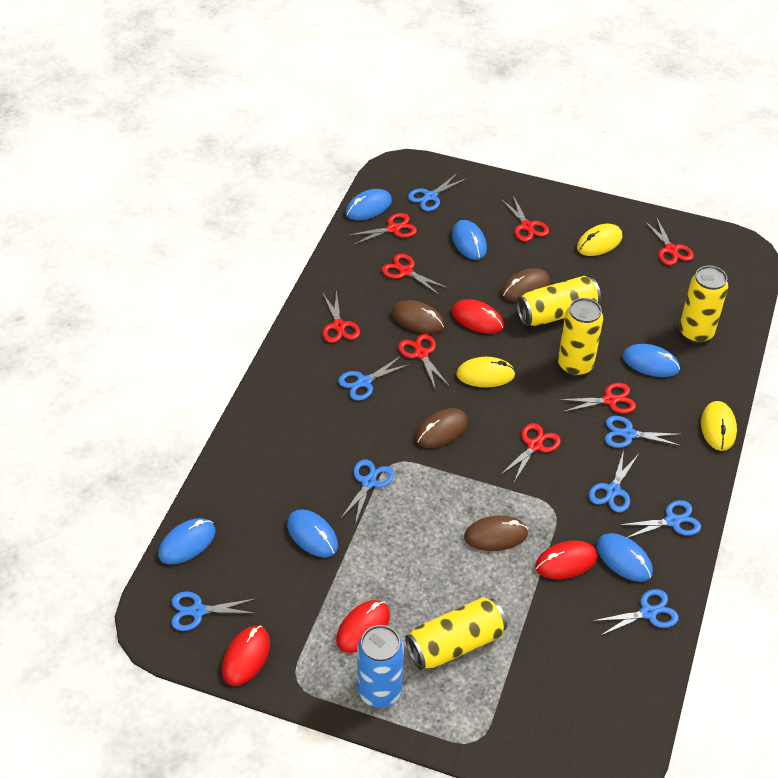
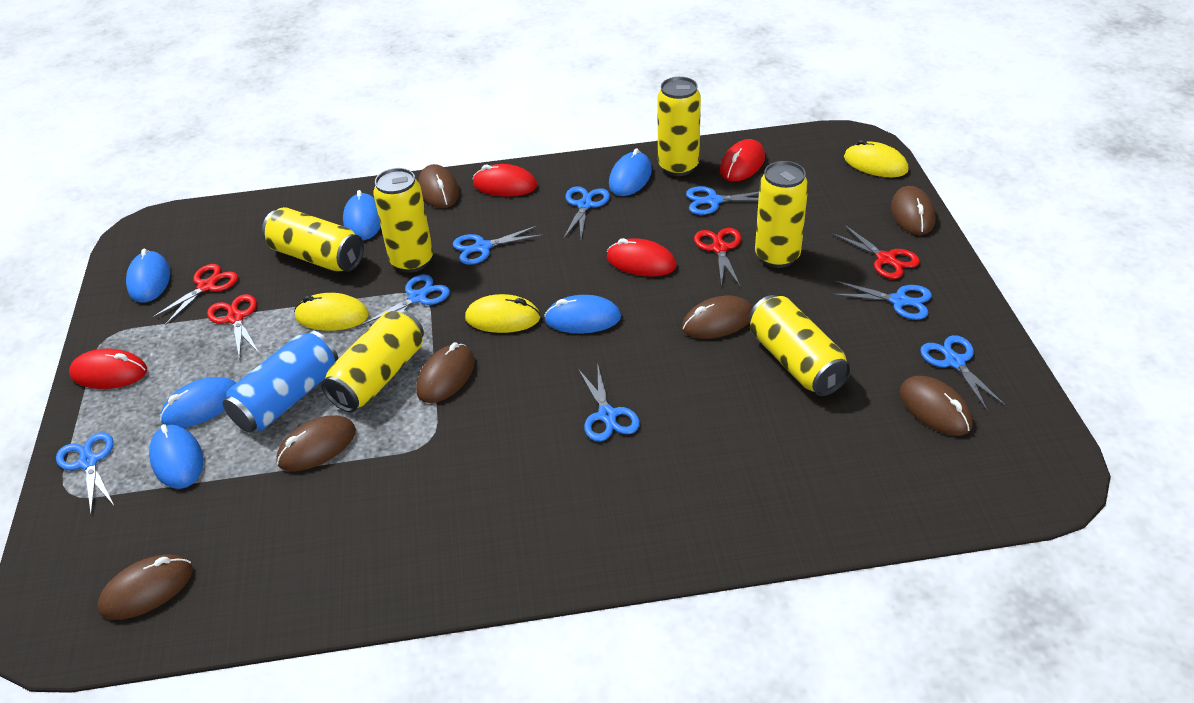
brown mouse: 4 -> 7
red scissors: 8 -> 4
yellow can: 4 -> 6

